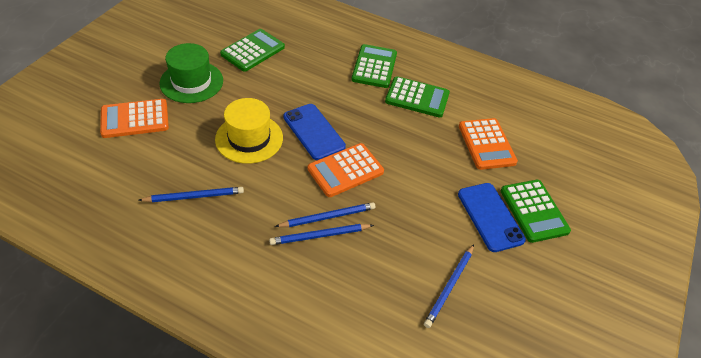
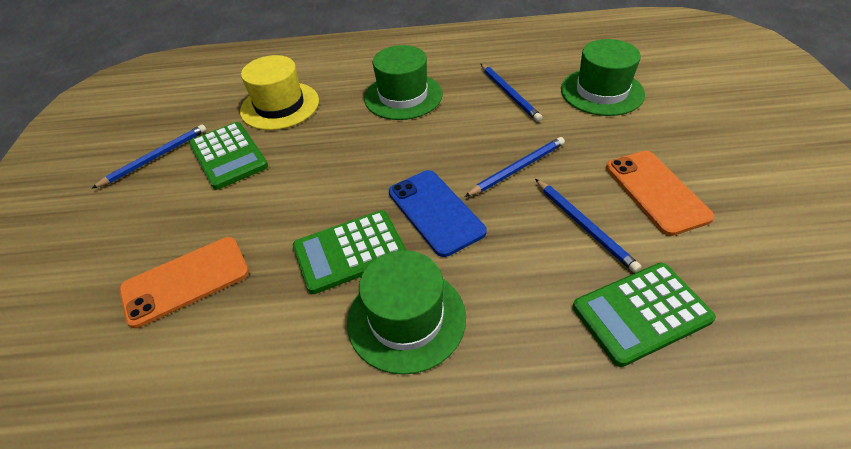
blue phone: 2 -> 1
green calculator: 4 -> 3
green hat: 1 -> 3
orange calculator: 3 -> 0
orange phone: 0 -> 2

